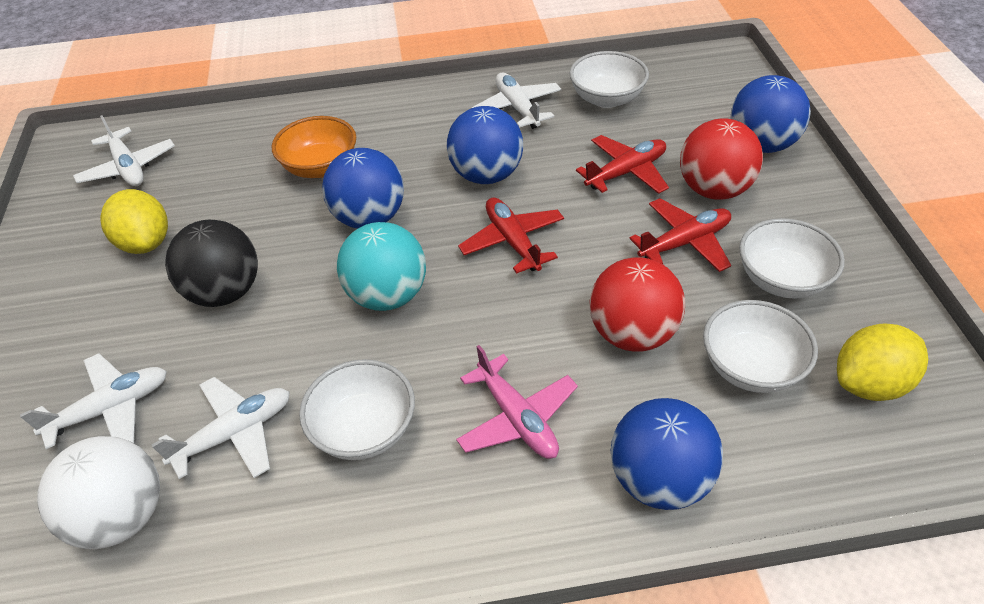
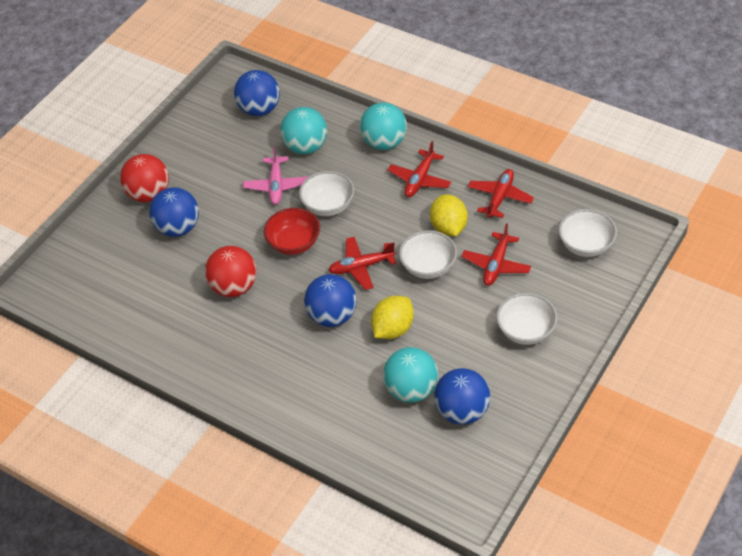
black ball: 1 -> 0
orange bowl: 1 -> 0
red bowl: 0 -> 1
red plane: 3 -> 4
turquoise ball: 1 -> 3
white ball: 1 -> 0
white plane: 4 -> 0

